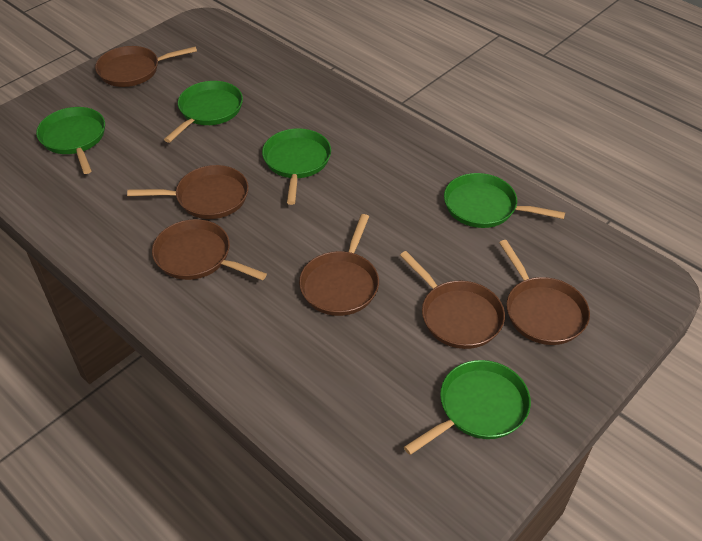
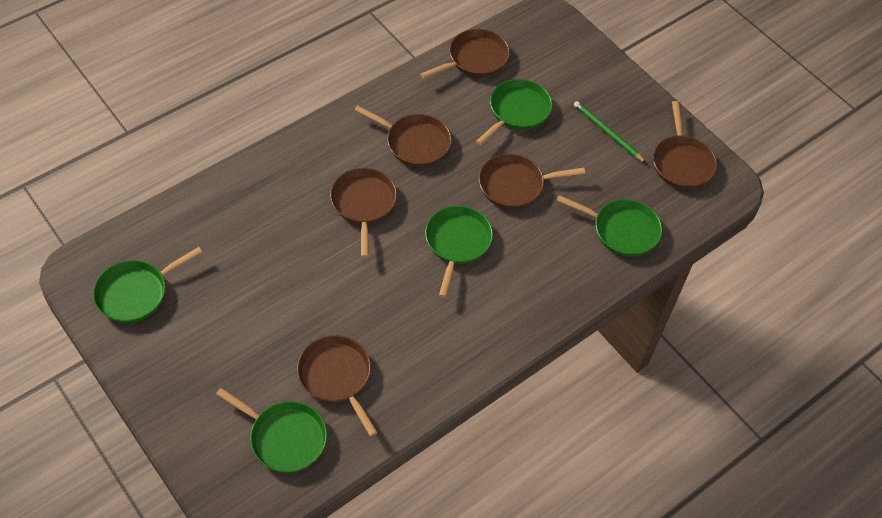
green pencil: 0 -> 1

